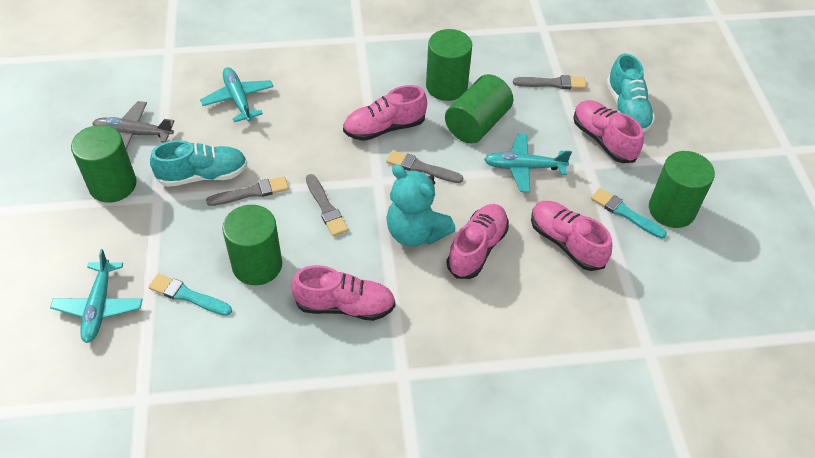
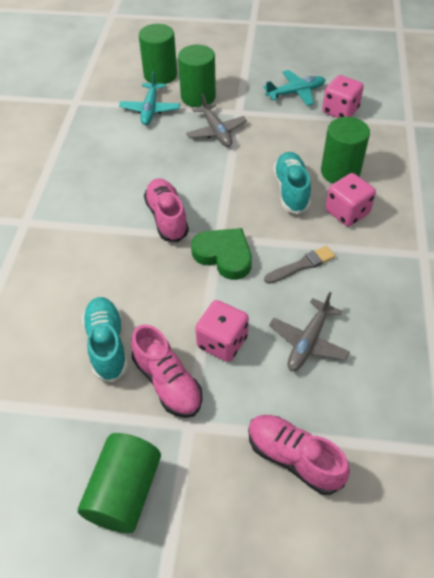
green cylinder: 5 -> 4
green heart: 0 -> 1
grey brush: 4 -> 1
grey plane: 1 -> 2
pink dice: 0 -> 3
pink shoe: 5 -> 3
turquoise brush: 2 -> 0
turquoise plane: 3 -> 2
turquoise teddy bear: 1 -> 0

